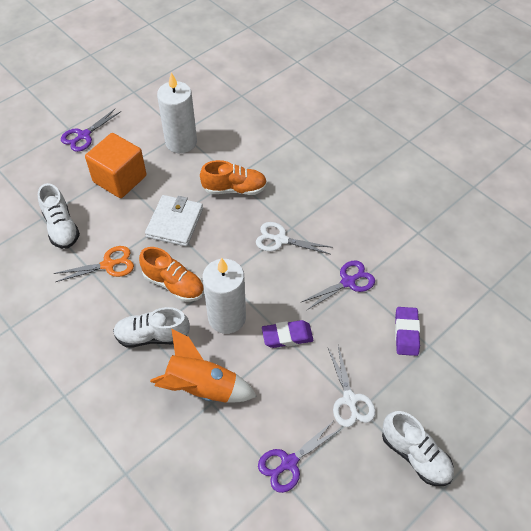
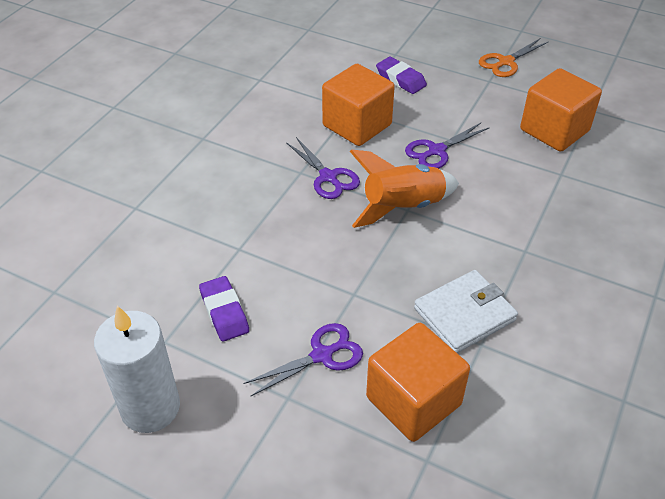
orange cube: 1 -> 3
orange shoe: 2 -> 0
white candle: 2 -> 1
white scissors: 2 -> 0
white shoe: 3 -> 0

